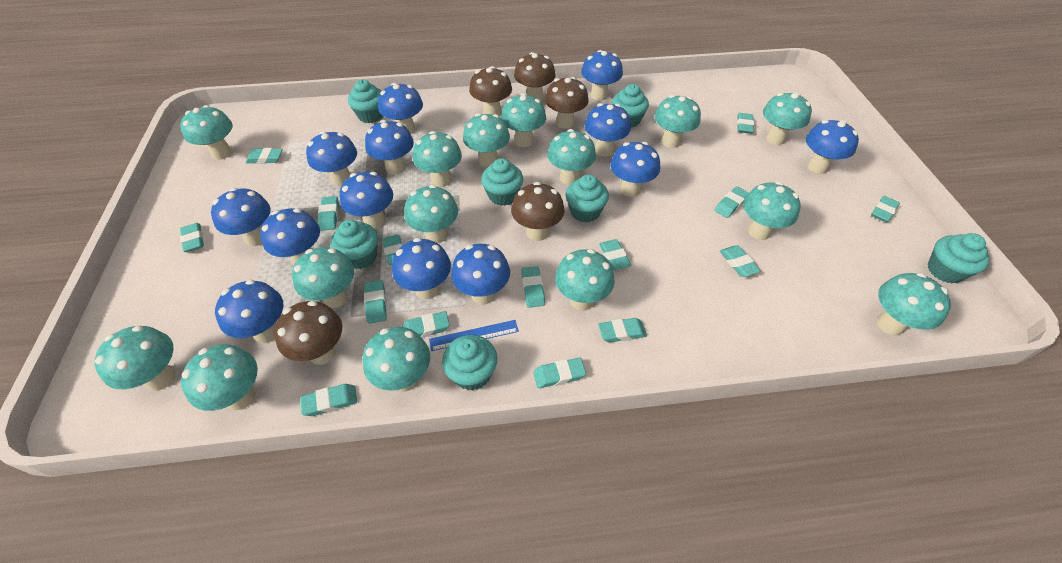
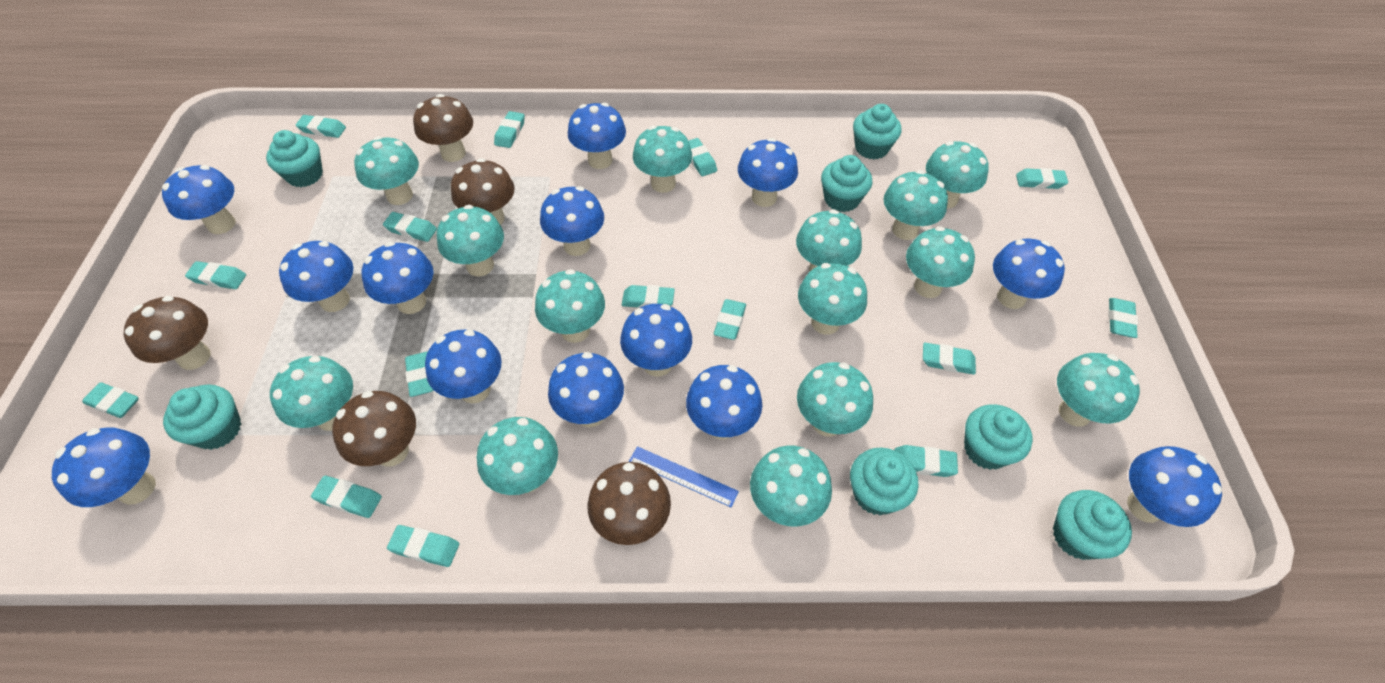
turquoise mushroom: 15 -> 14

